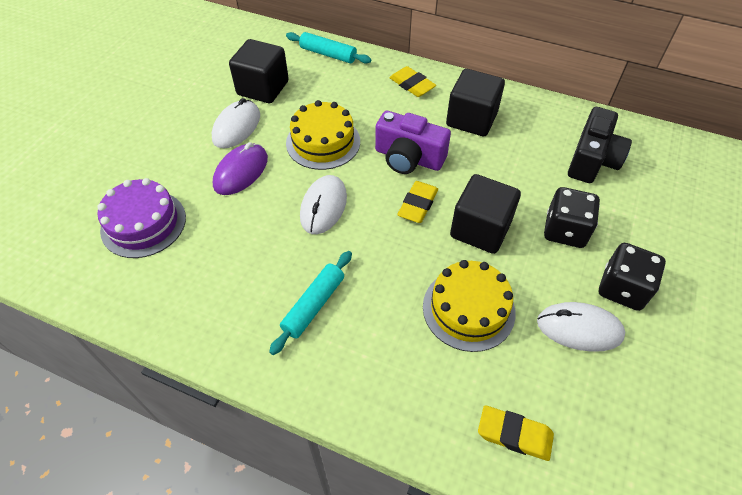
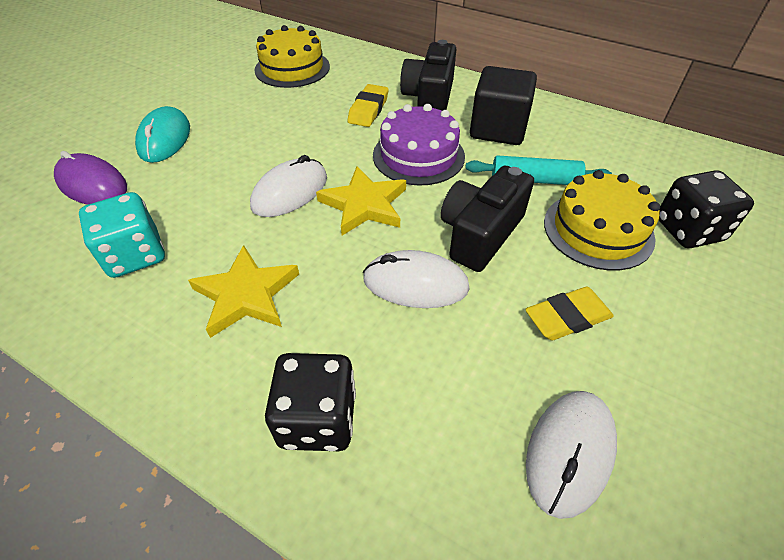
black camera: 1 -> 2
black cube: 3 -> 1
purple camera: 1 -> 0
turquoise dice: 0 -> 1
turquoise mouse: 0 -> 1
turquoise rolling pin: 2 -> 1
yellow eraser: 3 -> 2
yellow star: 0 -> 2

